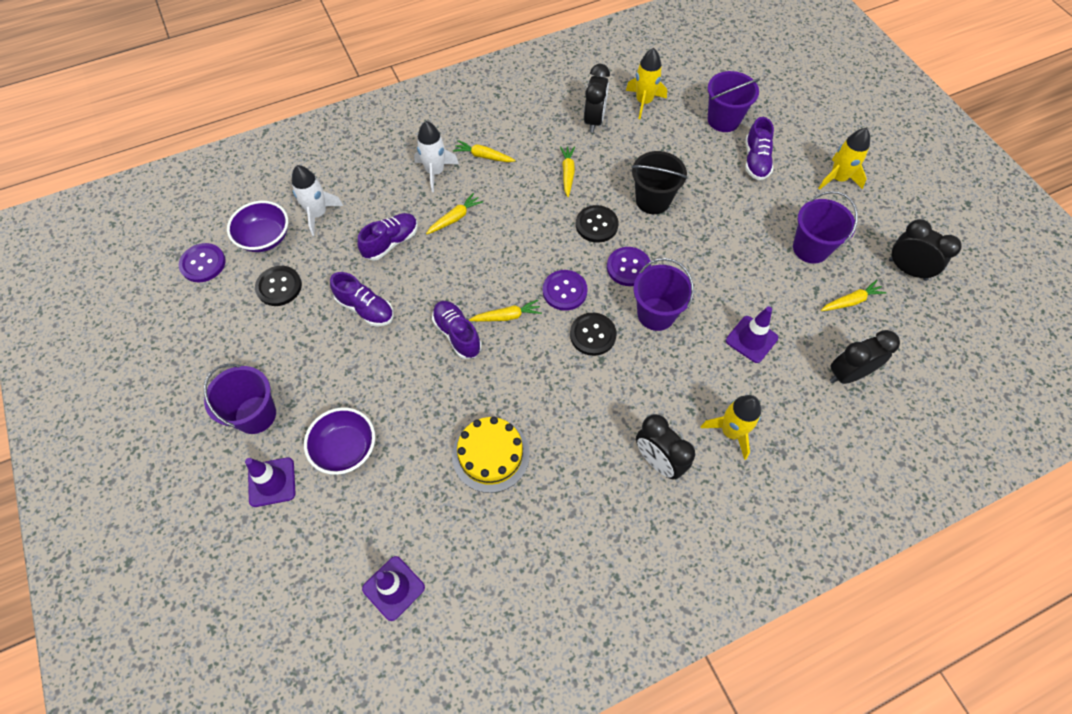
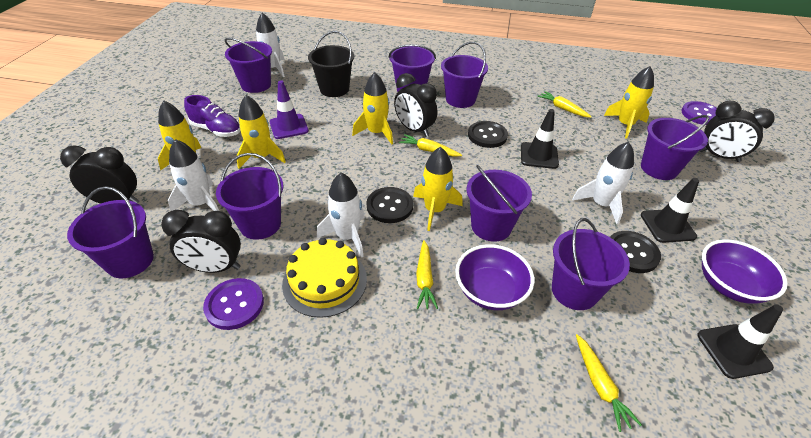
black traffic cone: 0 -> 3
purple bucket: 4 -> 8
purple button: 3 -> 2
purple shoe: 4 -> 1
purple traffic cone: 3 -> 1
white rocket: 2 -> 4
yellow carrot: 5 -> 4
yellow rocket: 3 -> 5

